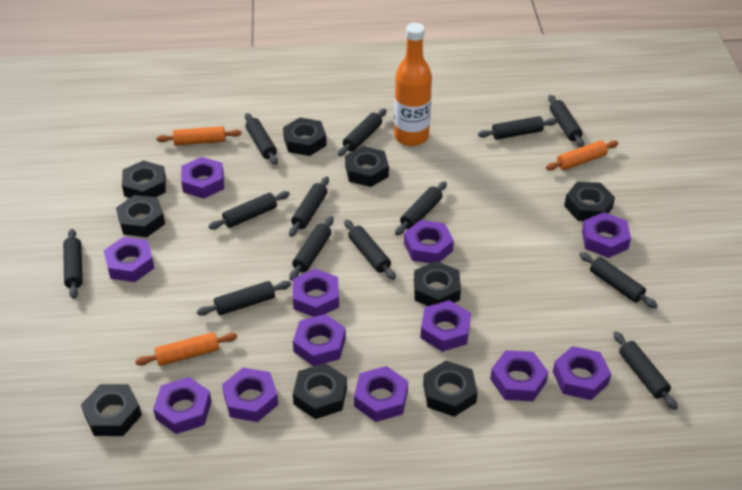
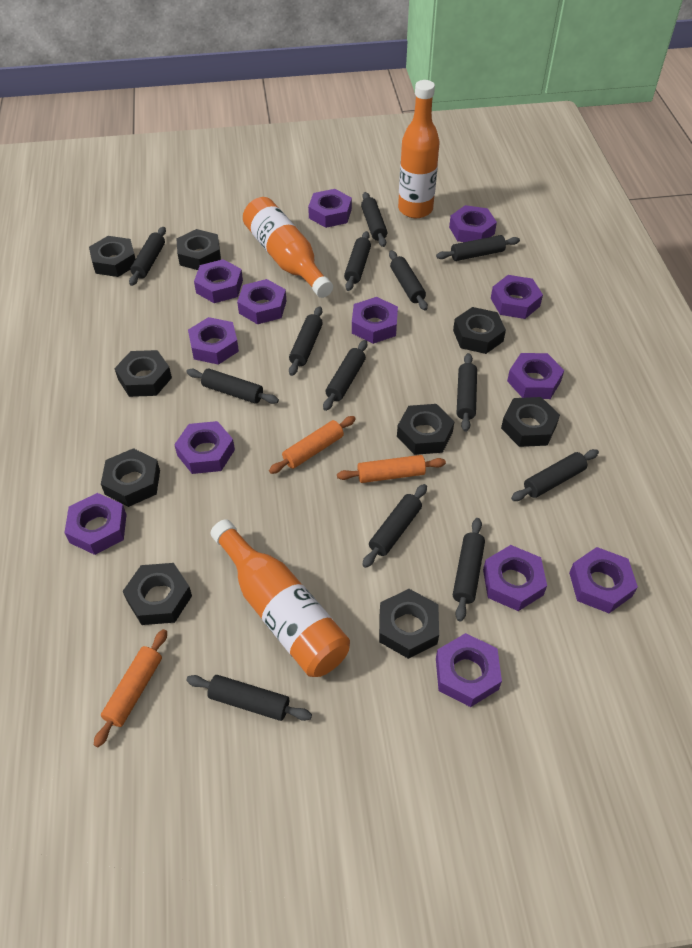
orange bottle: 1 -> 3
purple nut: 12 -> 13

